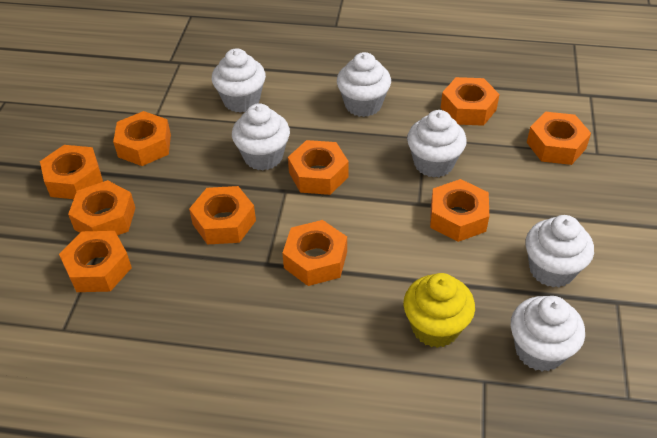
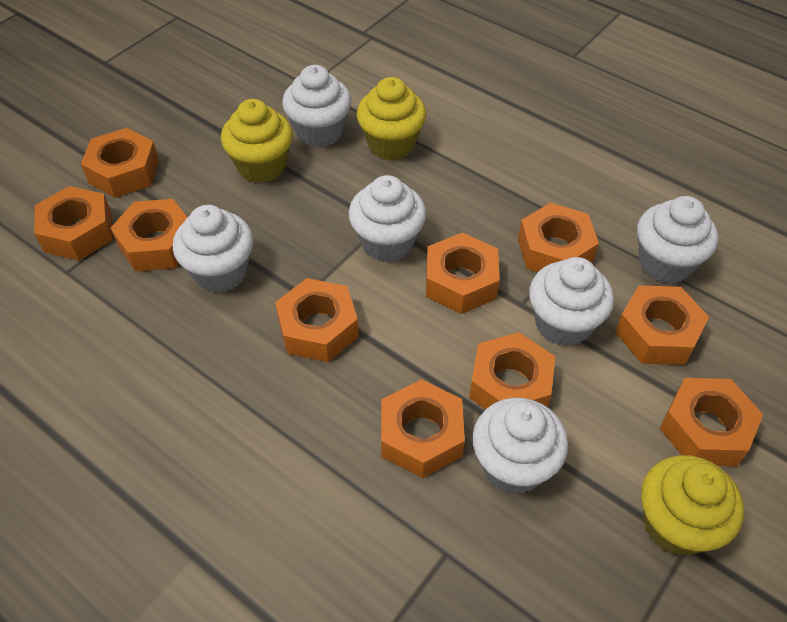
yellow cupcake: 1 -> 3

